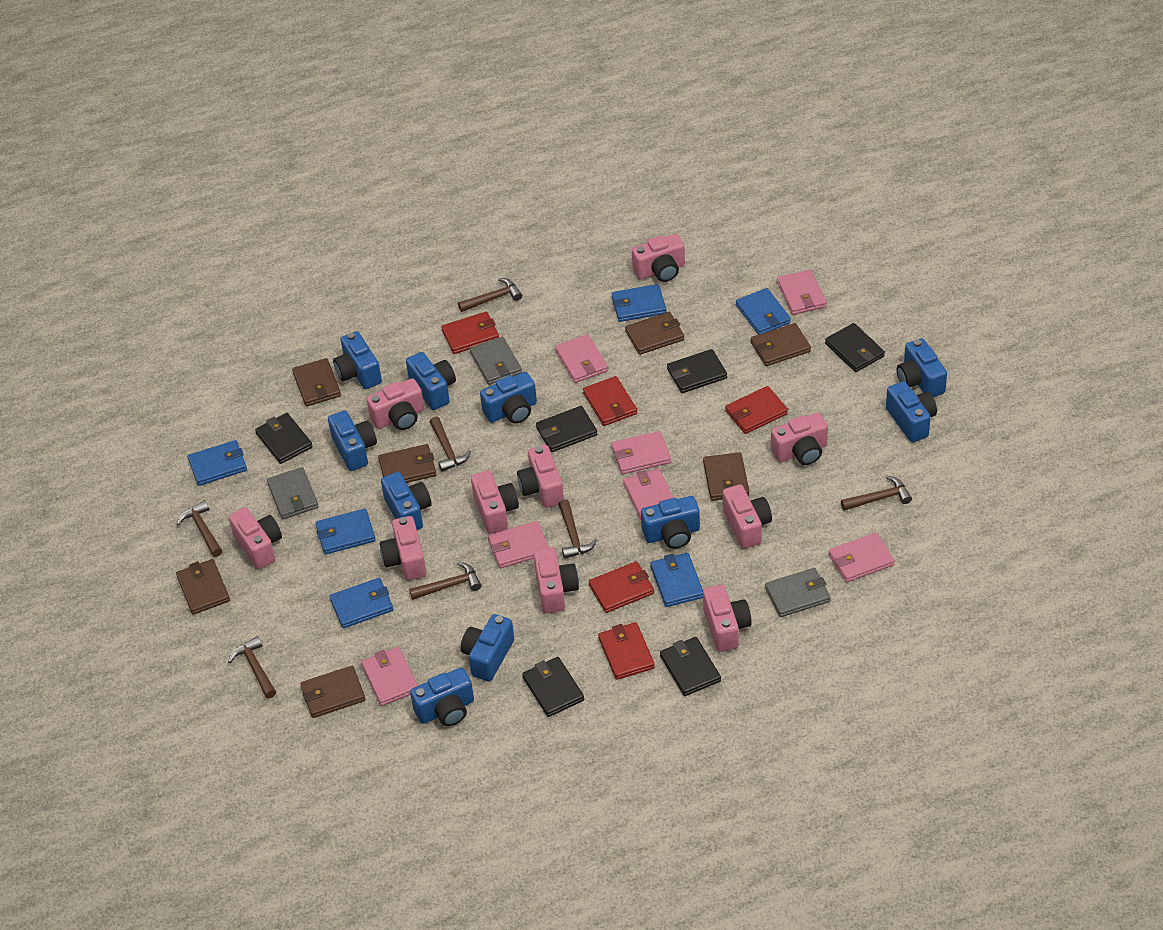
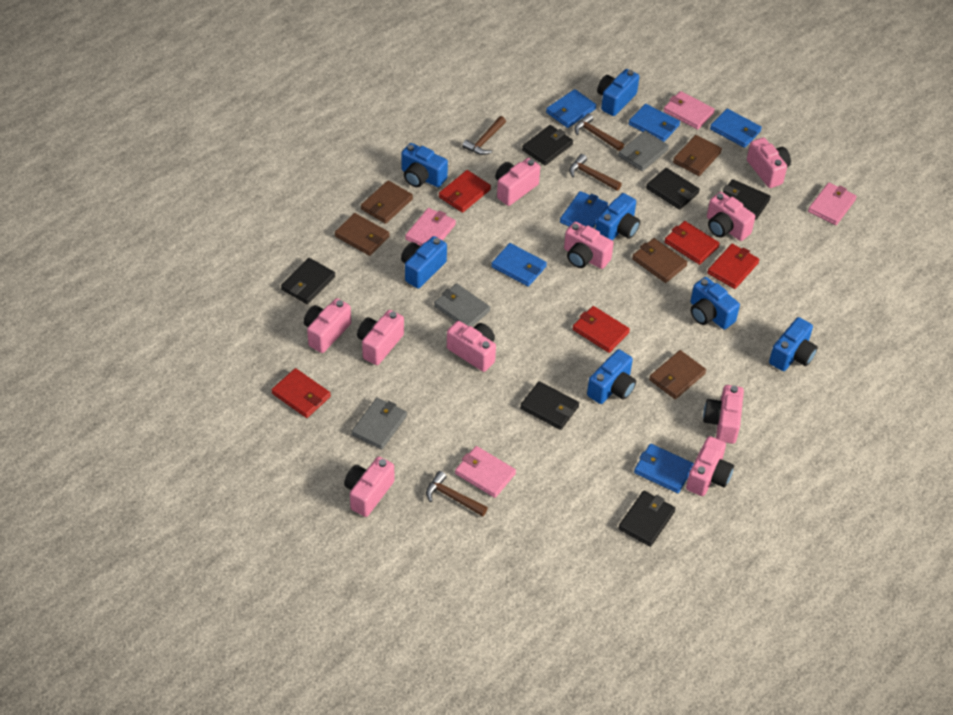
blue camera: 10 -> 7
brown hammer: 7 -> 4
brown wallet: 7 -> 5
pink wallet: 7 -> 4

